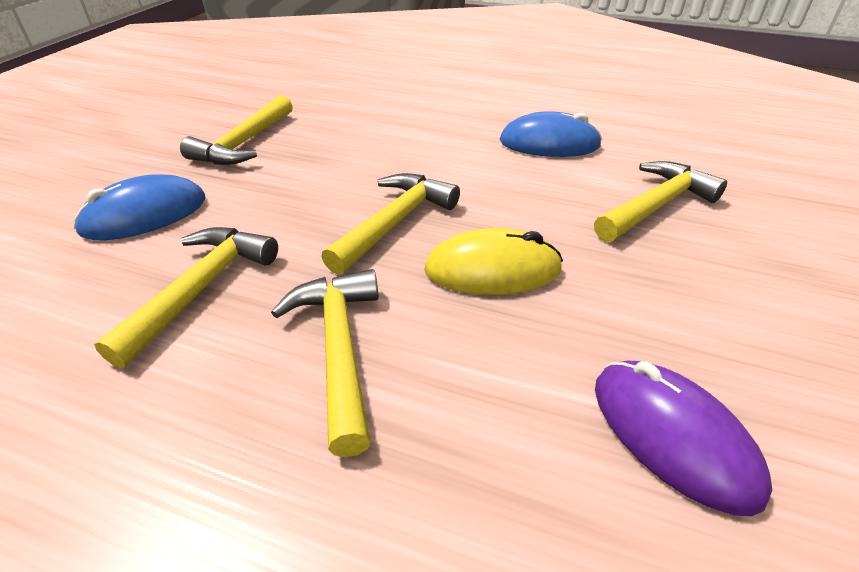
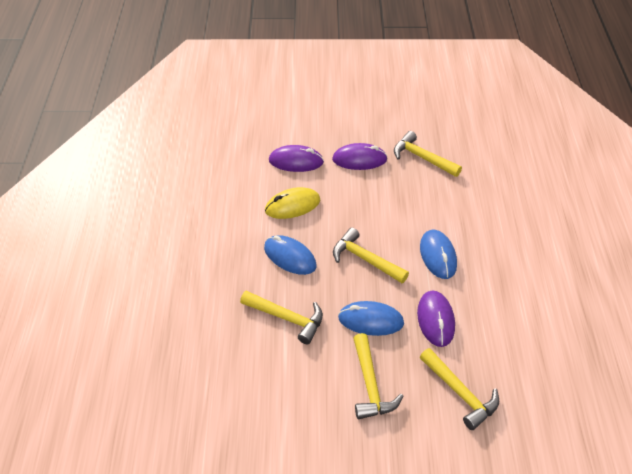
blue mouse: 2 -> 3
purple mouse: 1 -> 3

